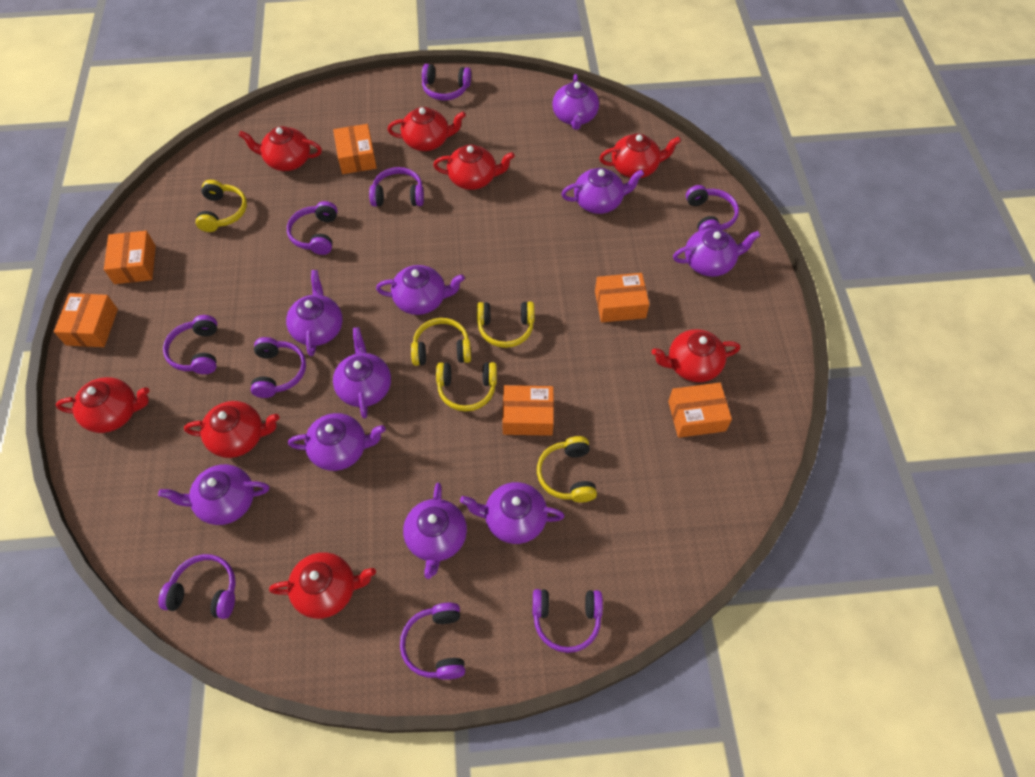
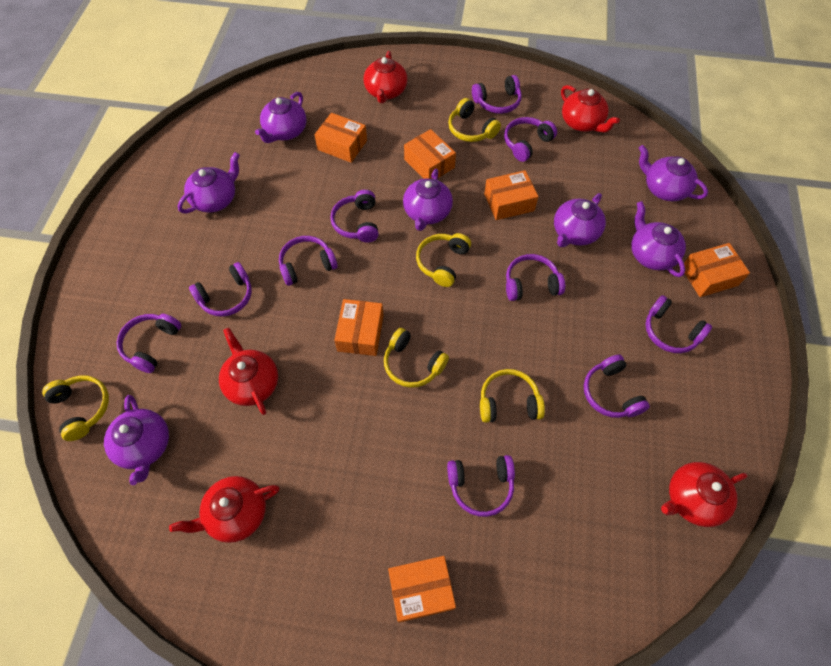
purple headphones: 9 -> 10
purple teapot: 10 -> 7
red teapot: 8 -> 5

